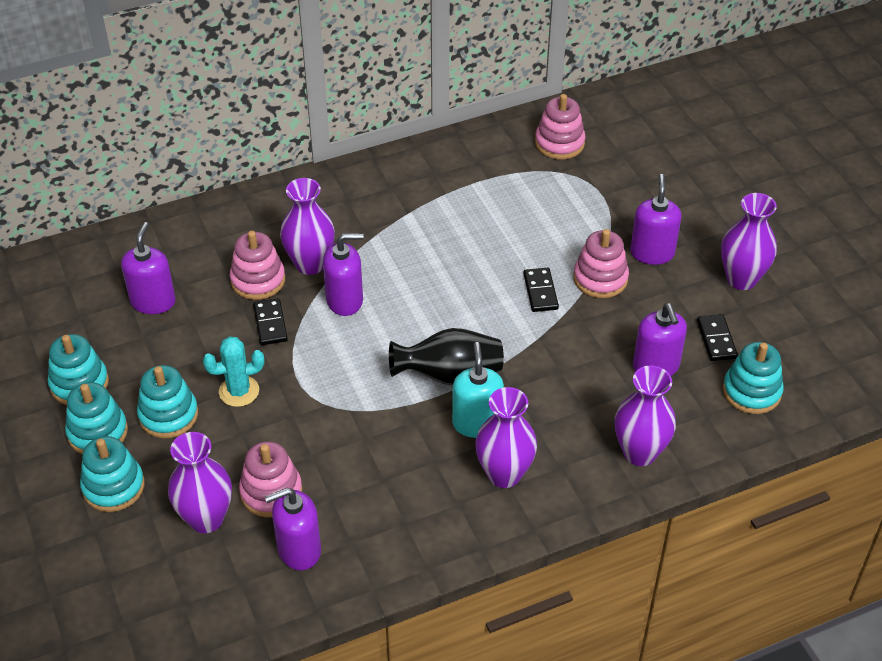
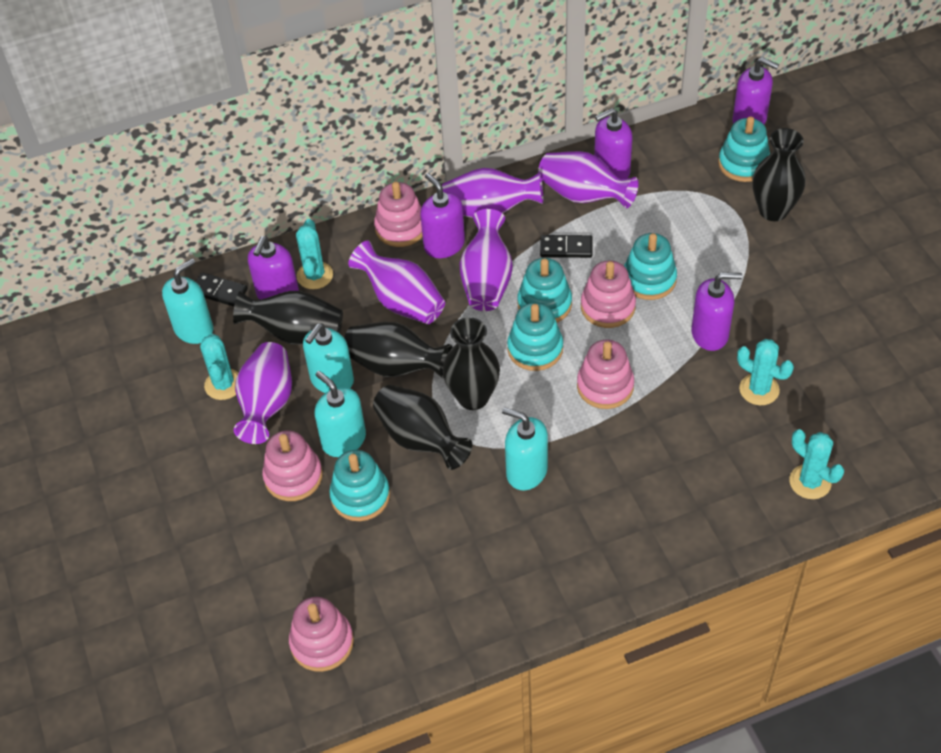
black domino: 3 -> 2
black vase: 1 -> 5
pink stacking toy: 4 -> 5
turquoise cactus: 1 -> 4
turquoise soap dispenser: 1 -> 4

